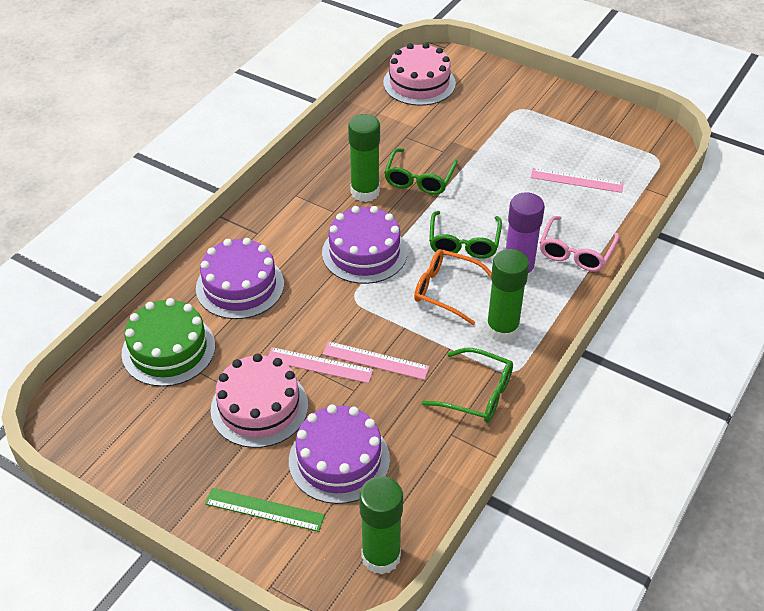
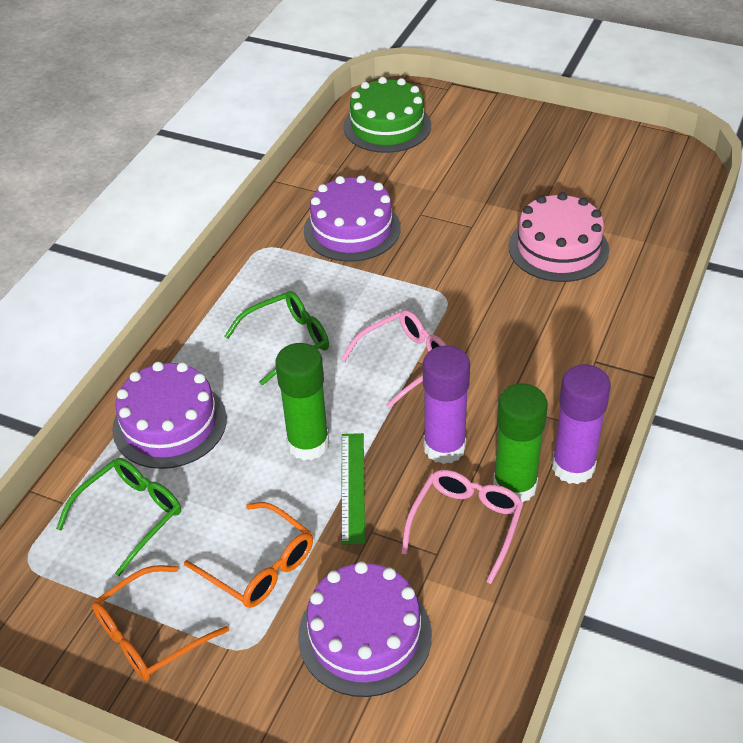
green glasses: 3 -> 2
green glue stick: 3 -> 2
orange glasses: 1 -> 2
pink cake: 2 -> 1
pink glasses: 1 -> 2
pink ruler: 3 -> 0
purple glue stick: 1 -> 2

